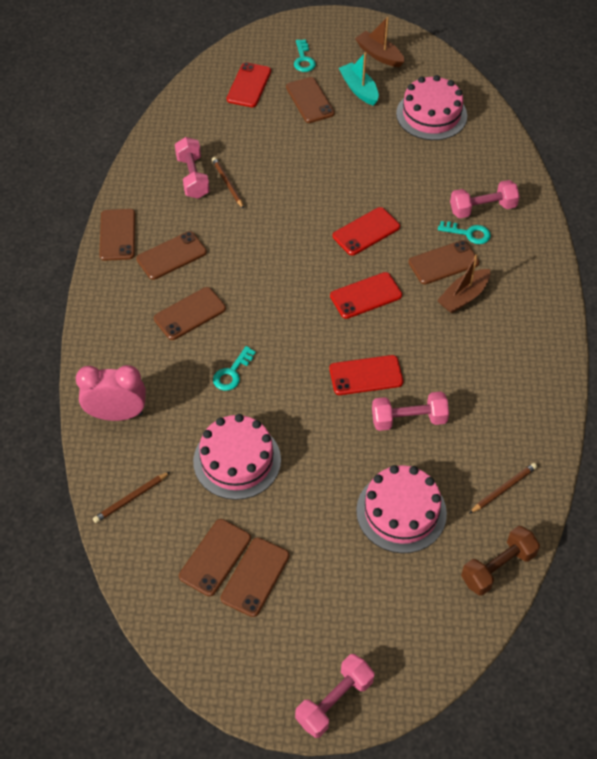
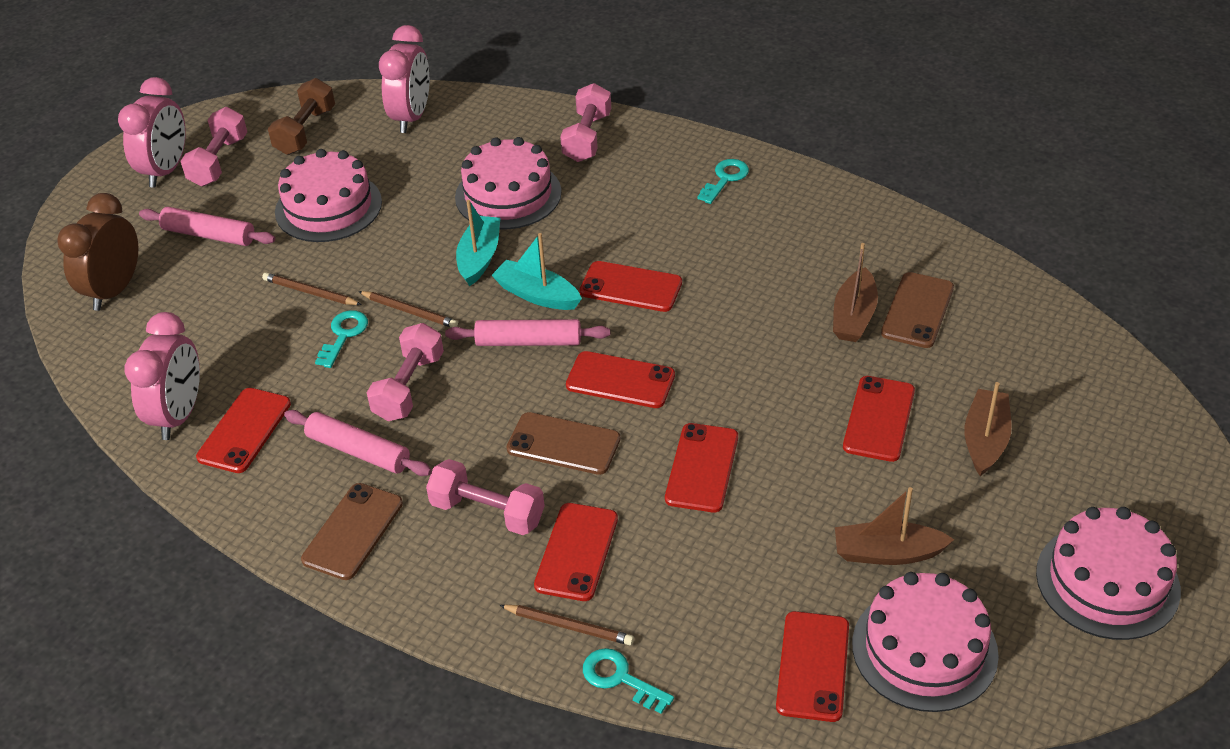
brown boat: 2 -> 3
brown clock: 0 -> 1
brown phone: 7 -> 3
pink cake: 3 -> 4
pink clock: 1 -> 3
pink rolling pin: 0 -> 3
red phone: 4 -> 7
turquoise boat: 1 -> 2

